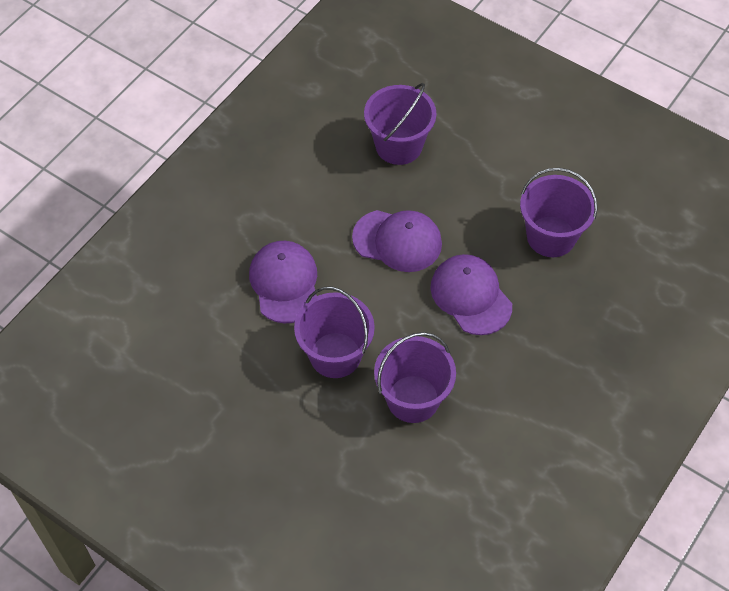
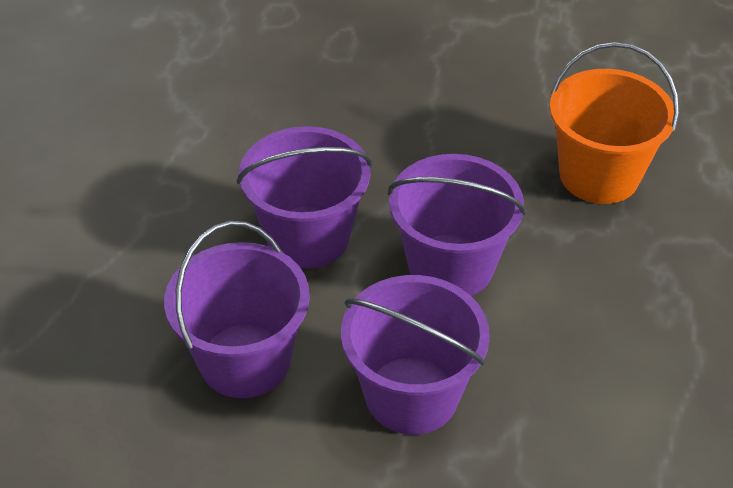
orange bucket: 0 -> 1
purple cap: 3 -> 0

